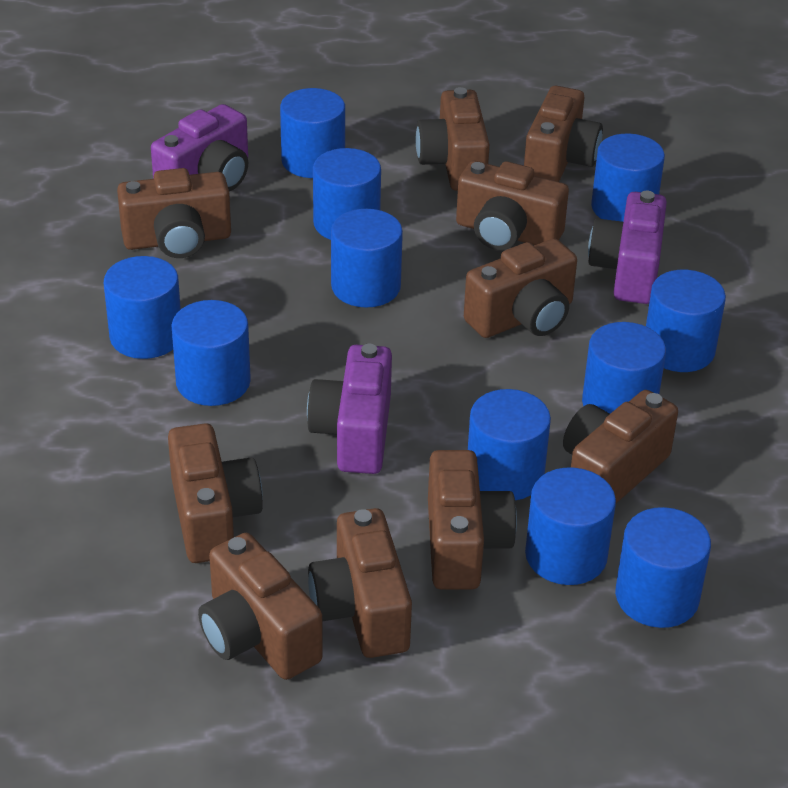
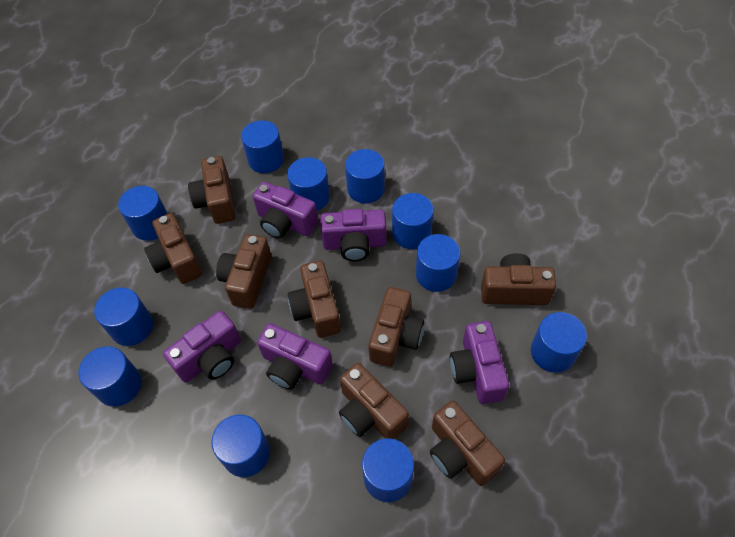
brown camera: 10 -> 8
purple camera: 3 -> 5

